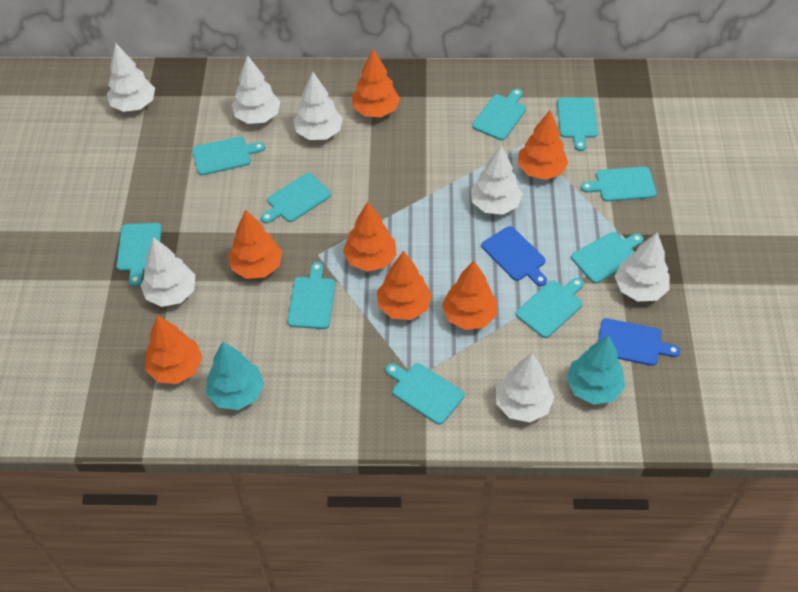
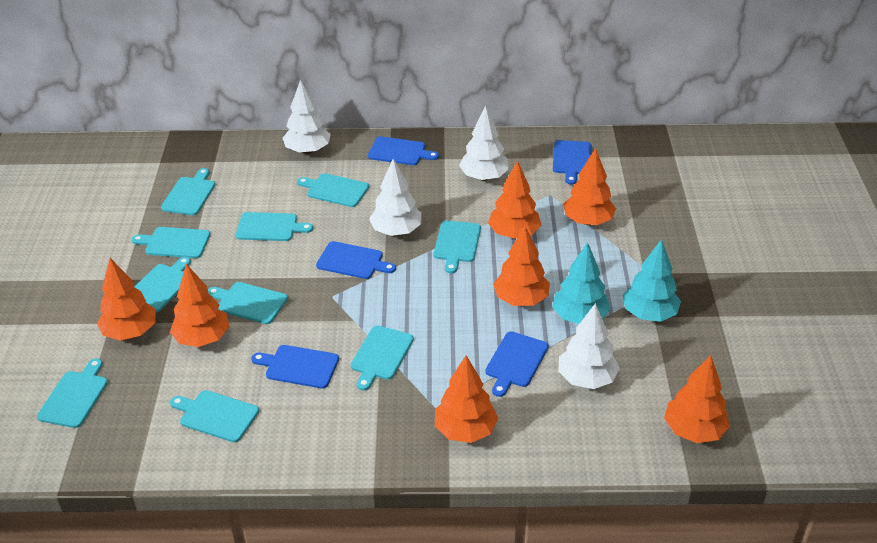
blue cutting board: 2 -> 5
white tree: 7 -> 4

